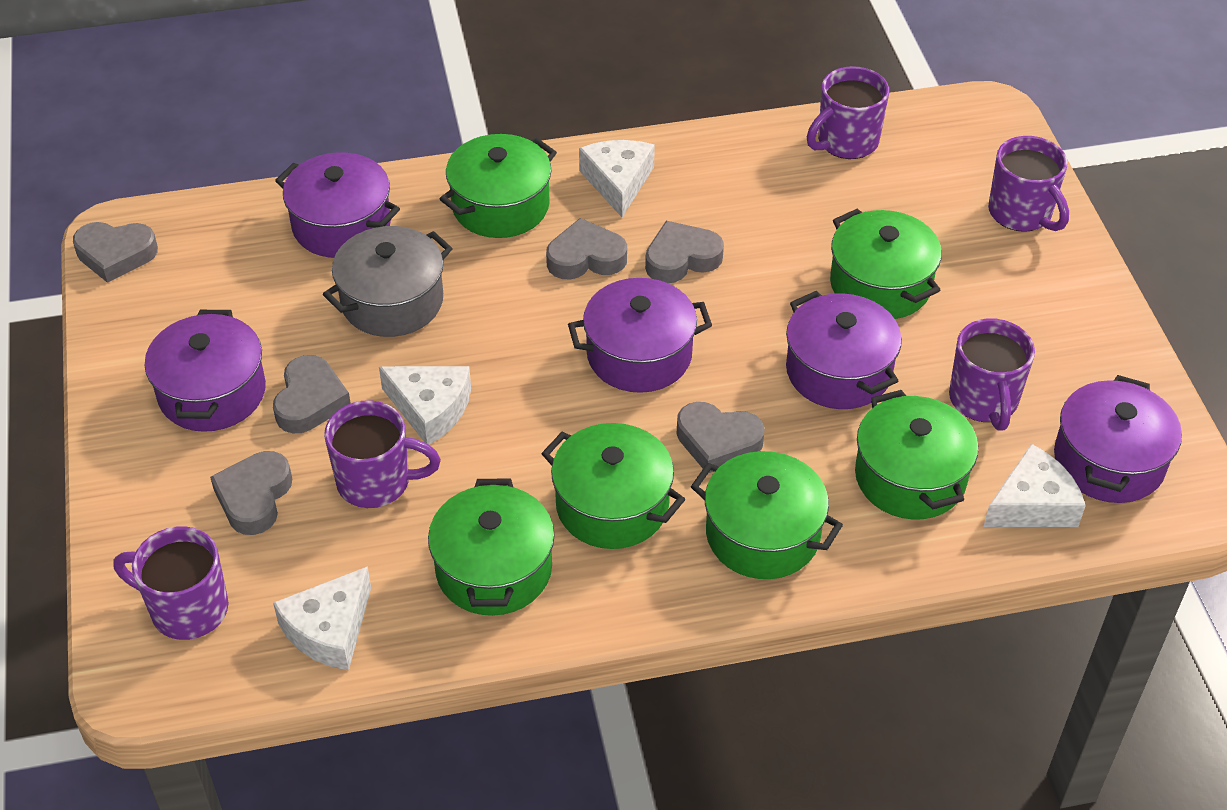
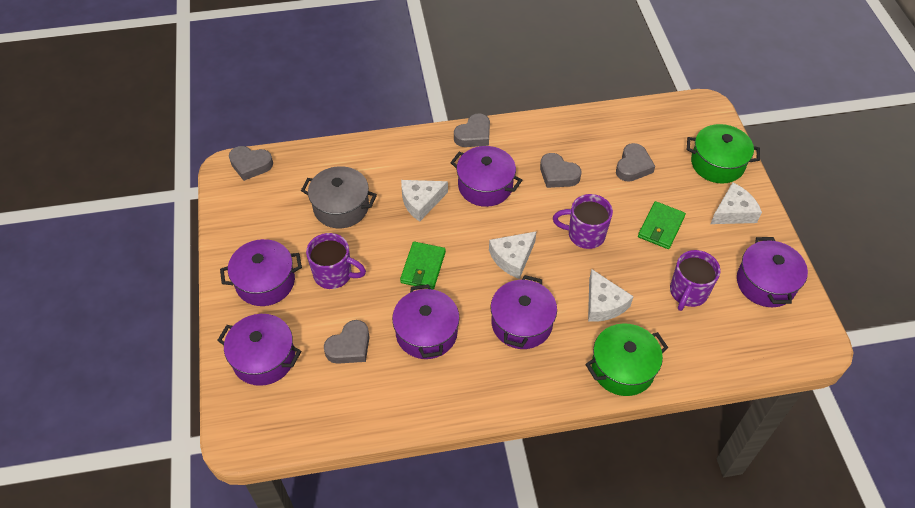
green pot: 6 -> 2
green wallet: 0 -> 2
grey heart: 6 -> 5
purple mug: 5 -> 3
purple pot: 5 -> 6

